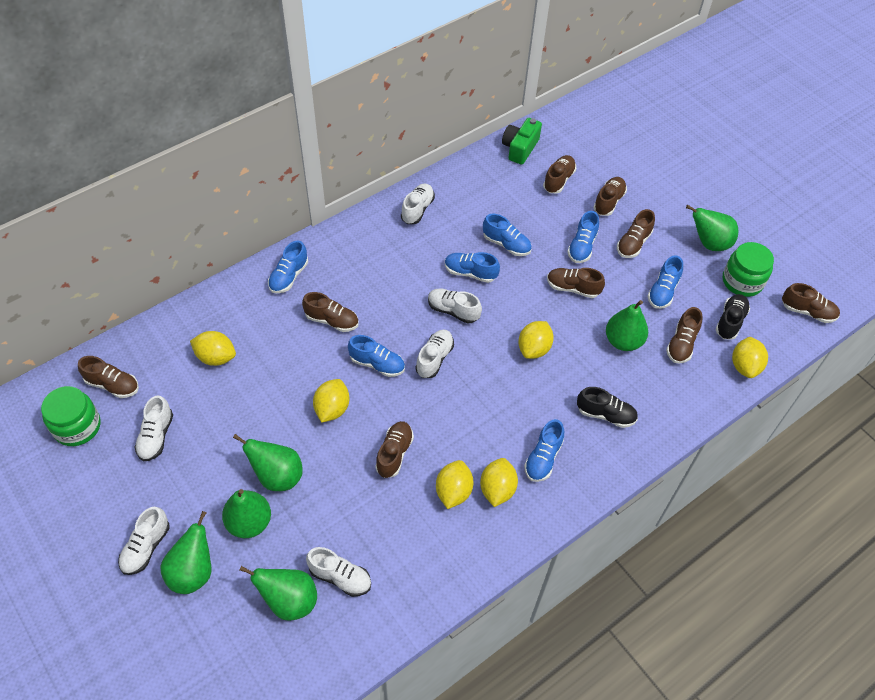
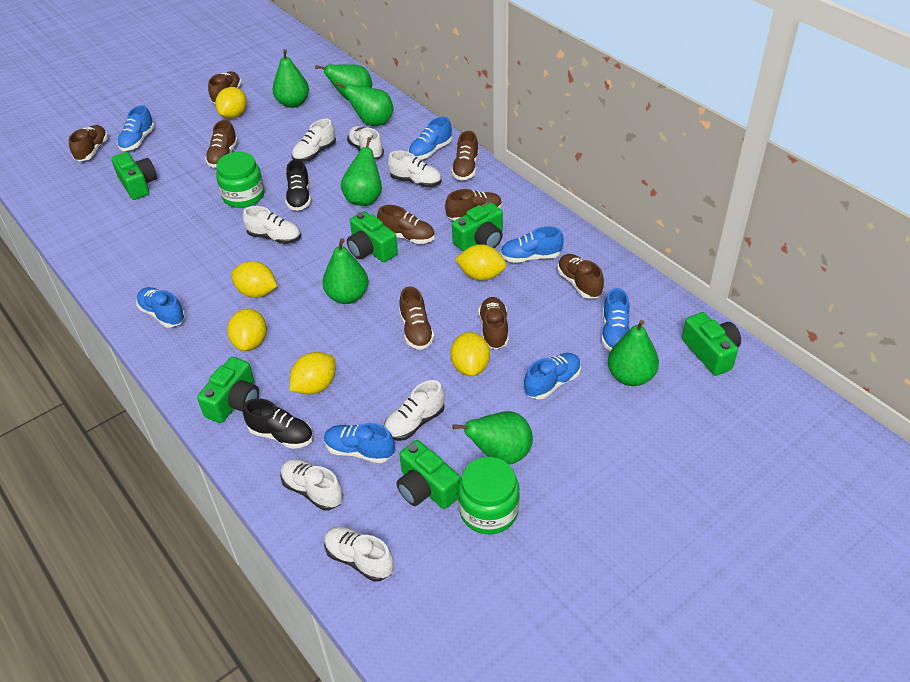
green camera: 1 -> 6
green pear: 6 -> 7
white shoe: 6 -> 7

